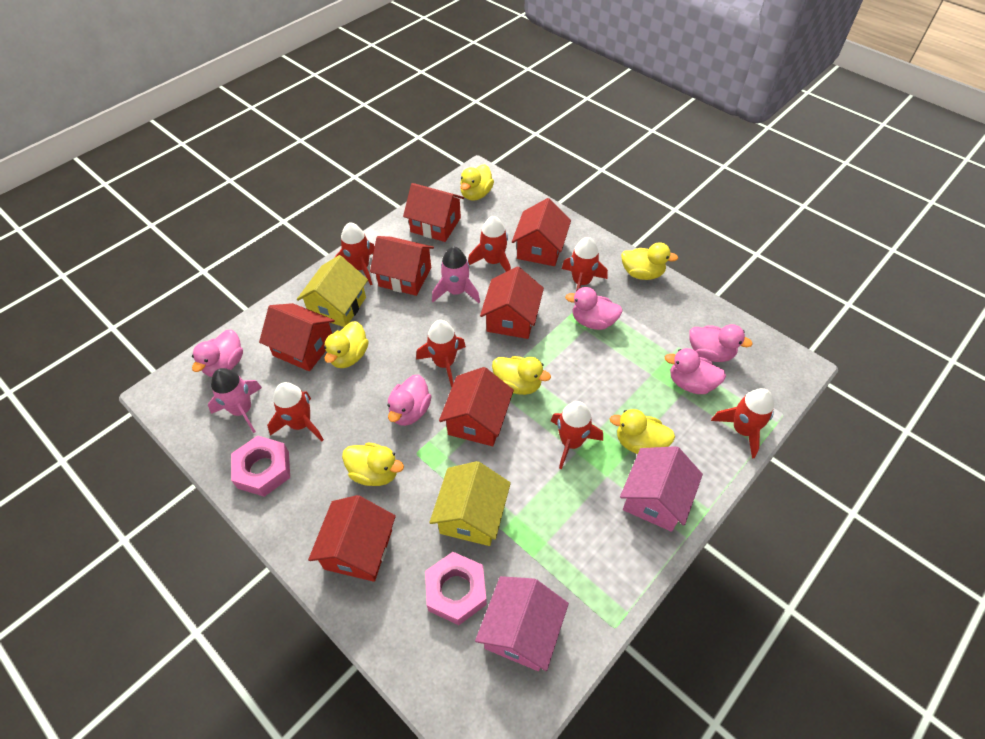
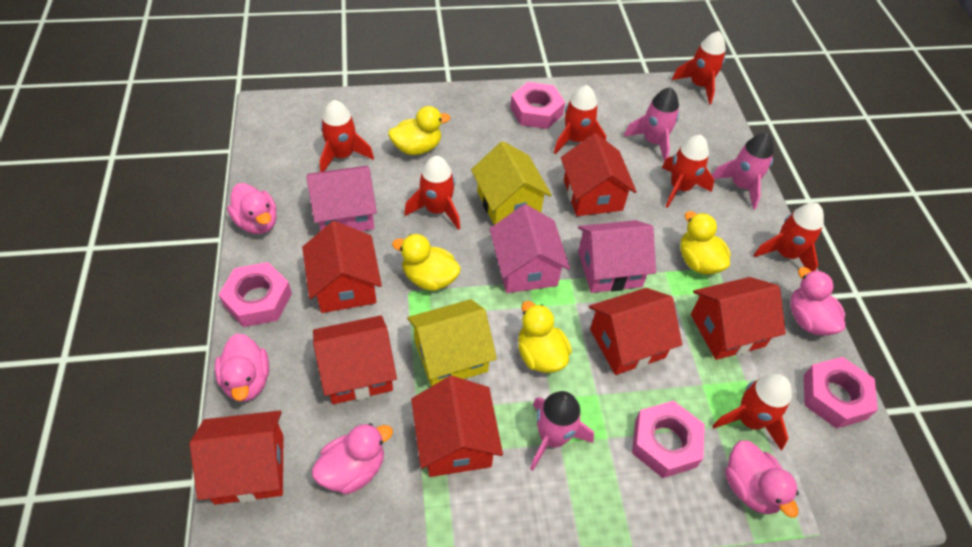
pink house: 2 -> 3
pink nut: 2 -> 4
pink rocket: 2 -> 3
yellow duck: 6 -> 4

